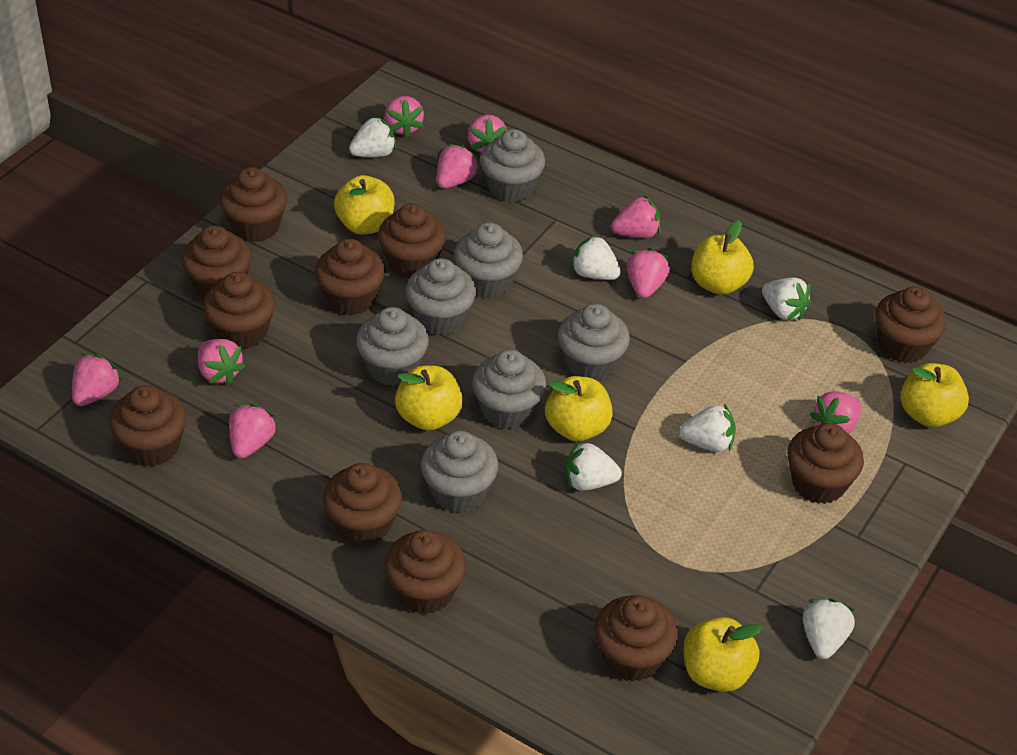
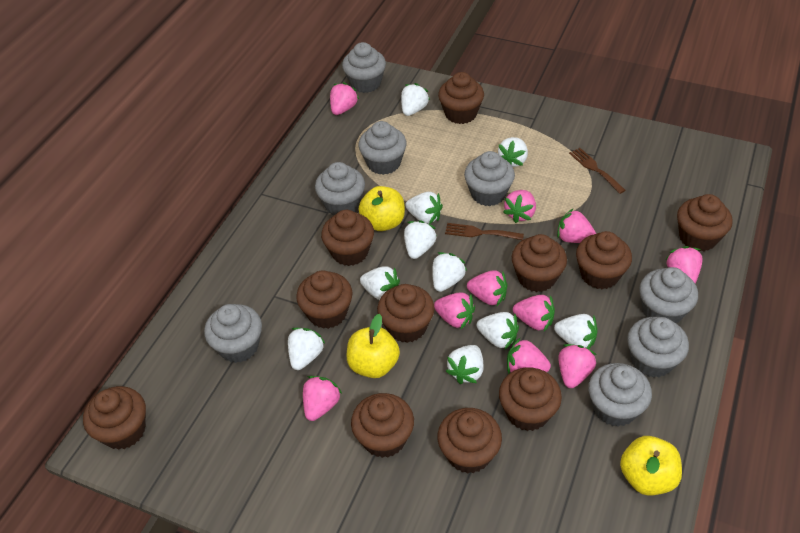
brown fork: 0 -> 2
grey cupcake: 7 -> 8
pink strawberry: 9 -> 10
white strawberry: 6 -> 10
yellow apple: 6 -> 3

